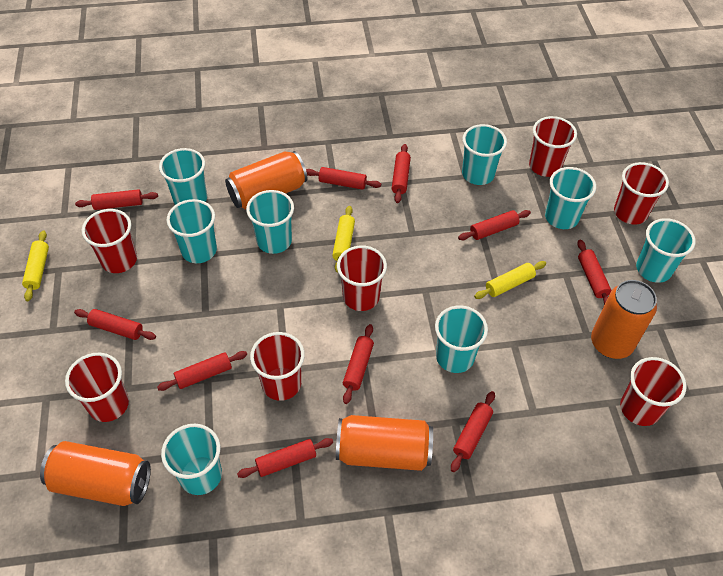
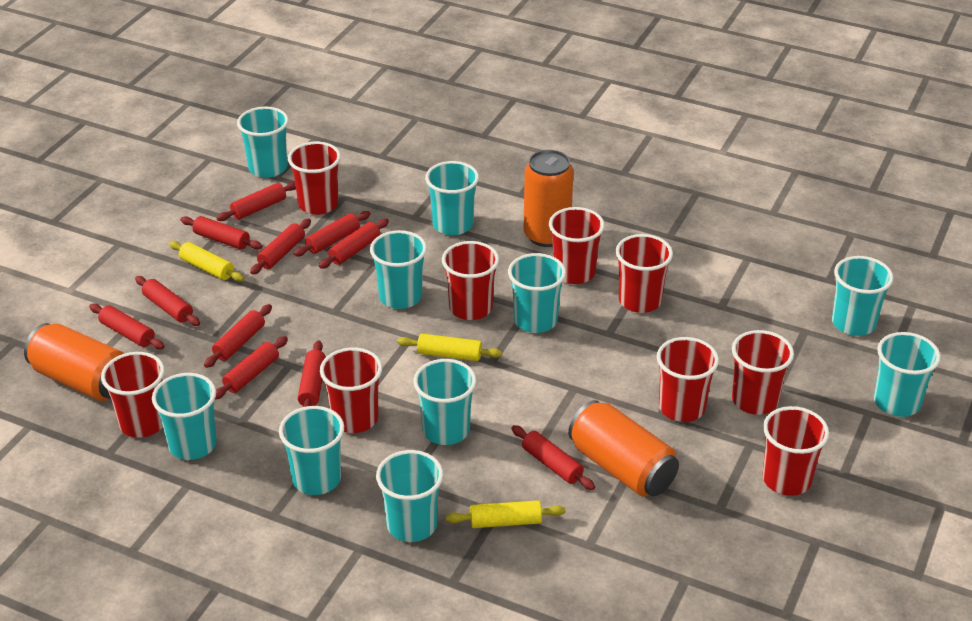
orange can: 4 -> 3
red cup: 7 -> 9
red rolling pin: 10 -> 11
turquoise cup: 8 -> 10

